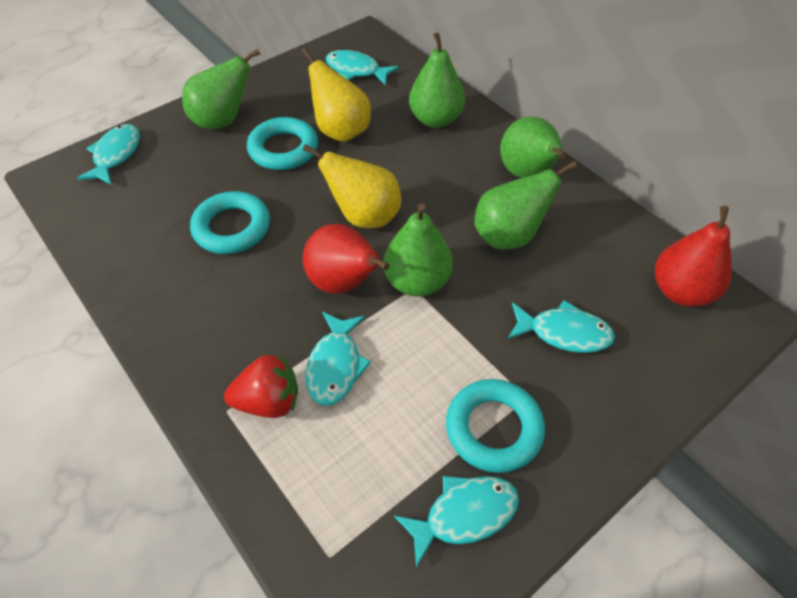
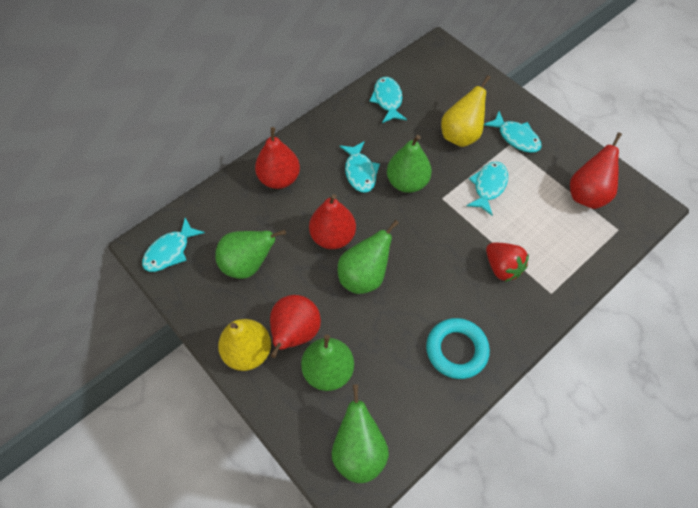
red pear: 2 -> 4
turquoise ring: 3 -> 1

